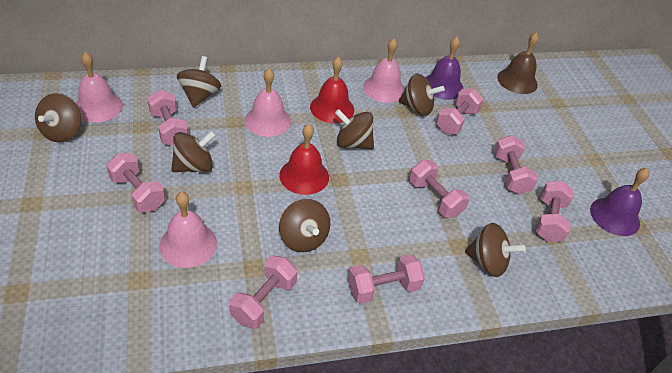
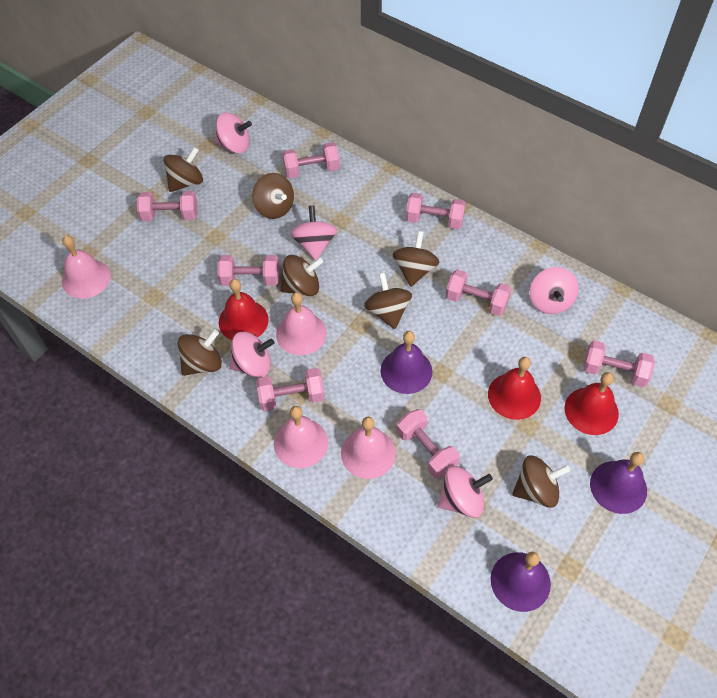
brown bell: 1 -> 0
pink spinning top: 0 -> 5
purple bell: 2 -> 3
red bell: 2 -> 3

